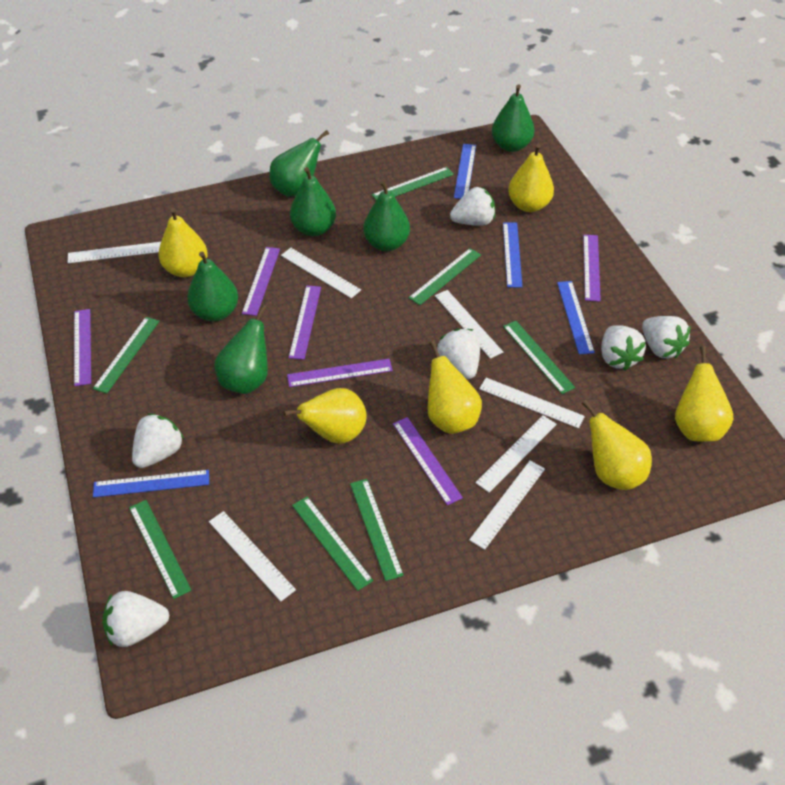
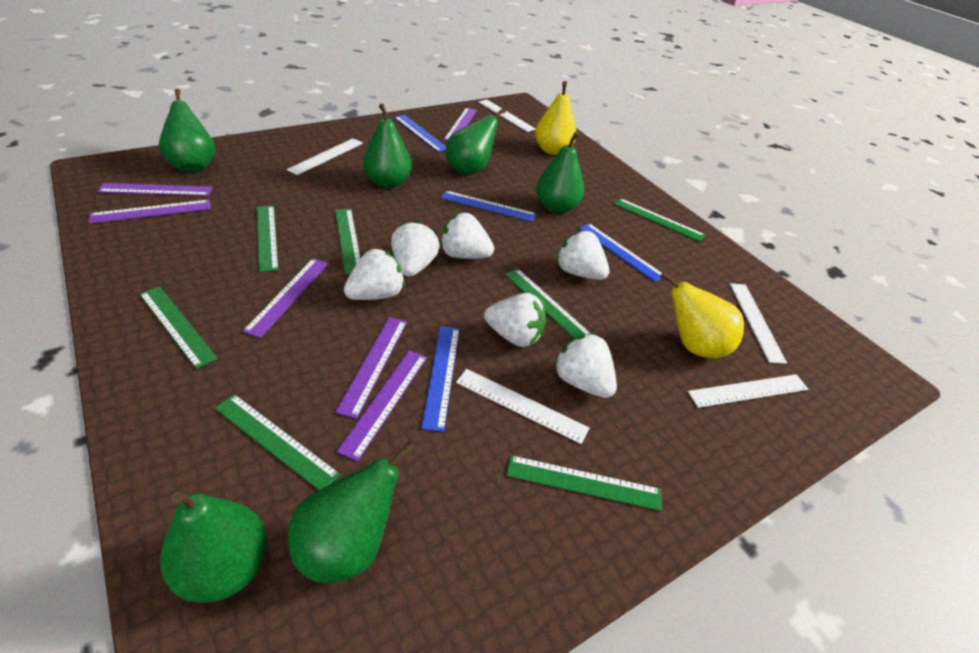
white ruler: 7 -> 5
yellow pear: 6 -> 2

